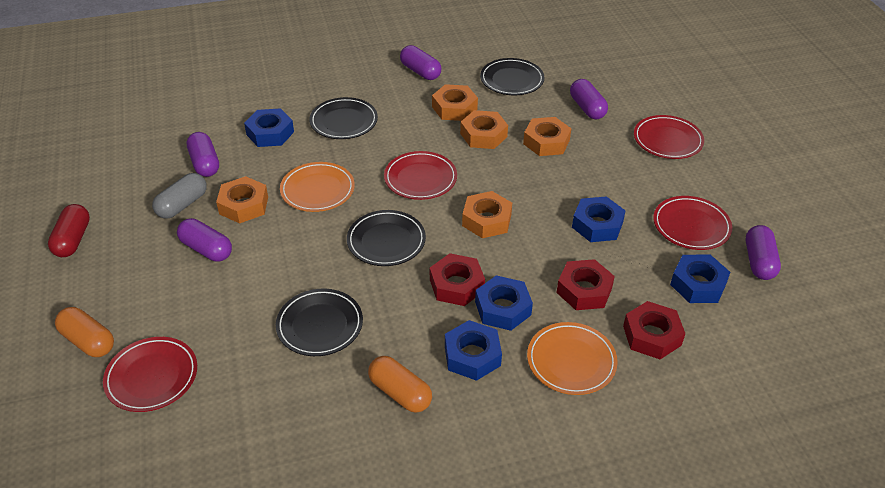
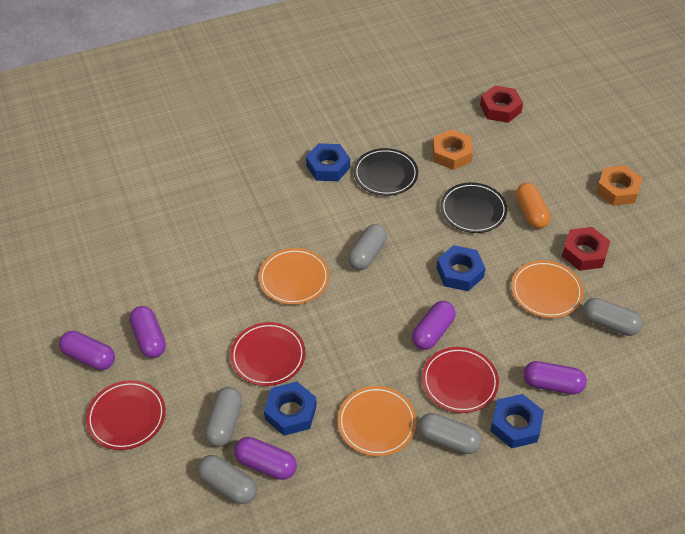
black plate: 4 -> 2
blue nut: 5 -> 4
grey capsule: 1 -> 5
orange capsule: 2 -> 1
orange nut: 5 -> 2
orange plate: 2 -> 3
red capsule: 1 -> 0
red nut: 3 -> 2
red plate: 4 -> 3

